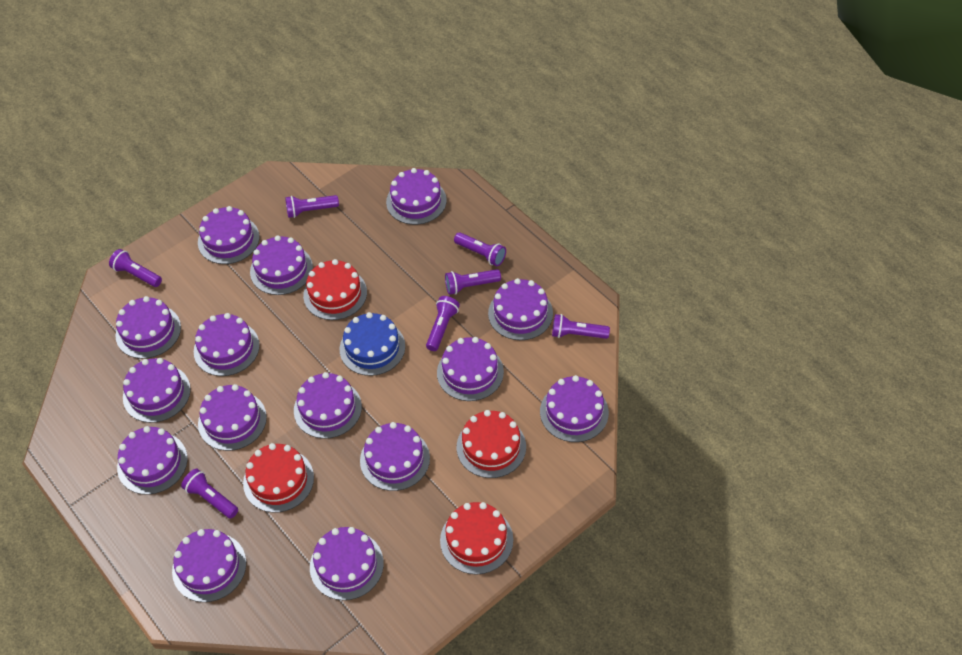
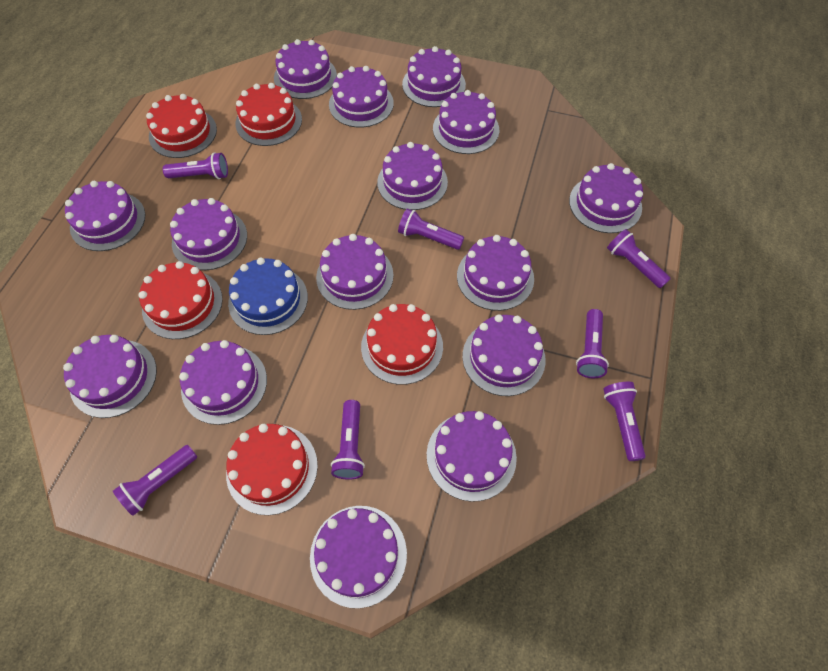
red cake: 4 -> 5

